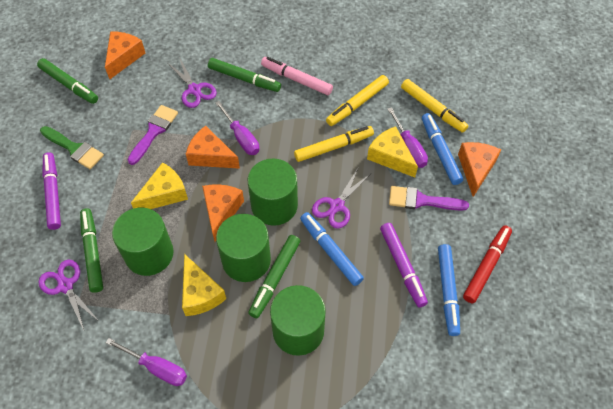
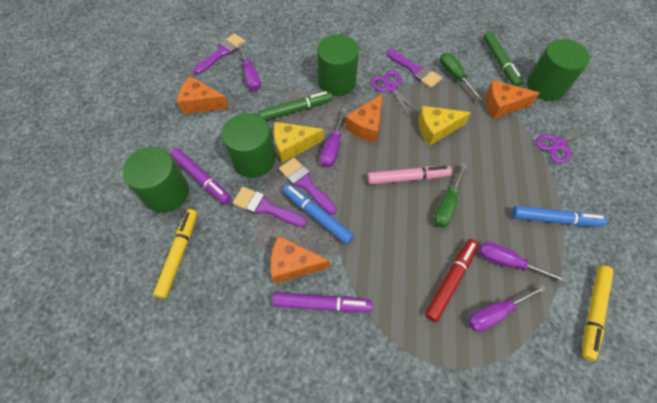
blue marker: 3 -> 2
green brush: 1 -> 0
green marker: 4 -> 2
green screwdriver: 0 -> 2
purple brush: 2 -> 4
purple scissors: 3 -> 2
purple screwdriver: 3 -> 4
yellow cheese: 3 -> 2
yellow marker: 3 -> 2

